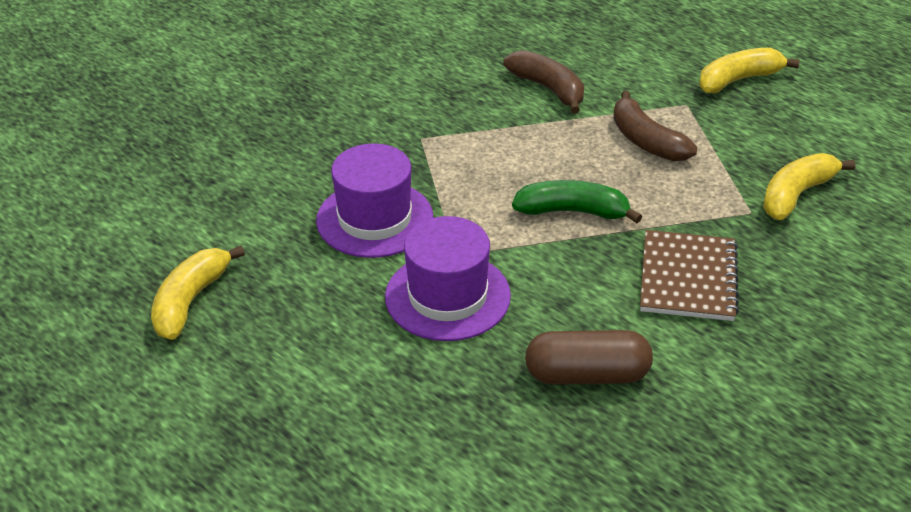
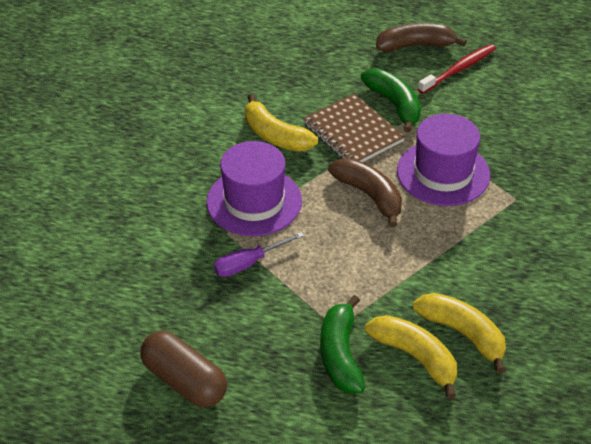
green banana: 1 -> 2
purple screwdriver: 0 -> 1
red toothbrush: 0 -> 1

